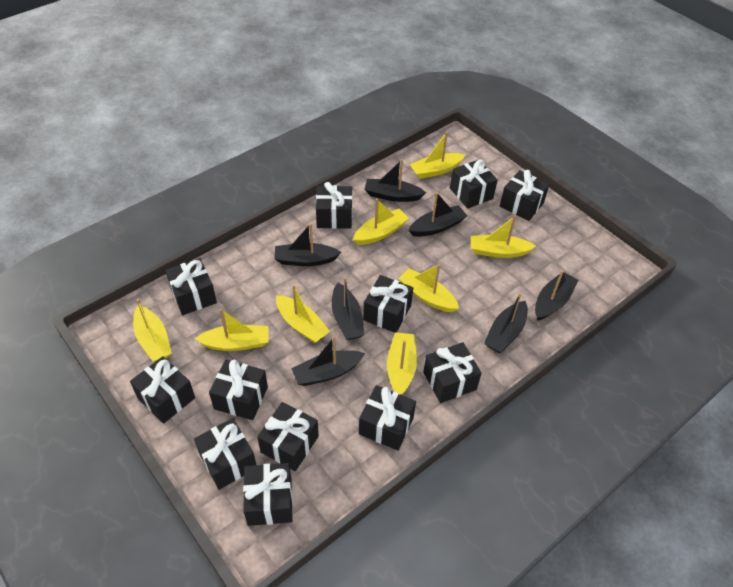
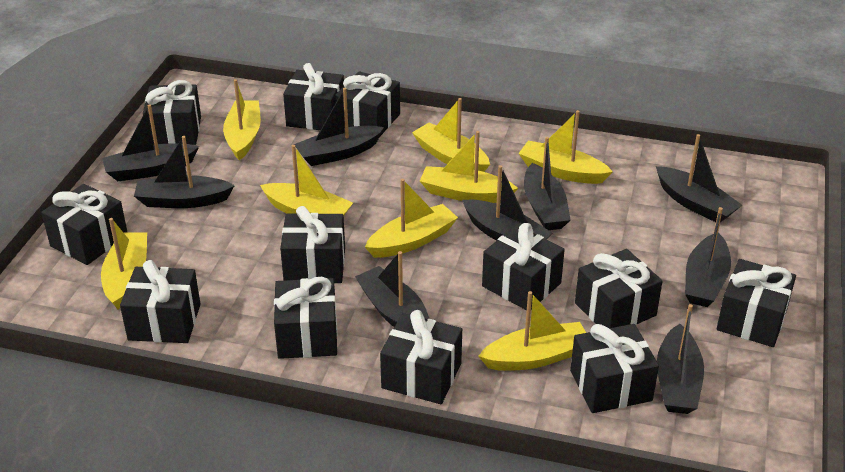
black boat: 7 -> 9

